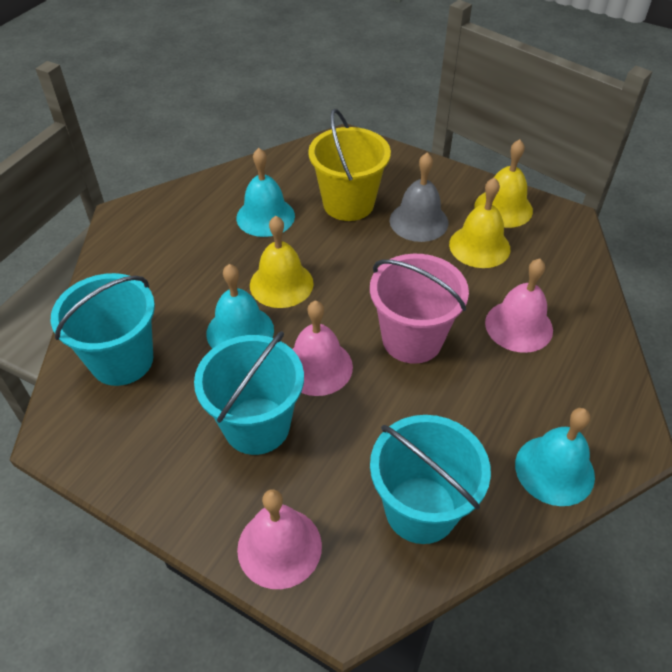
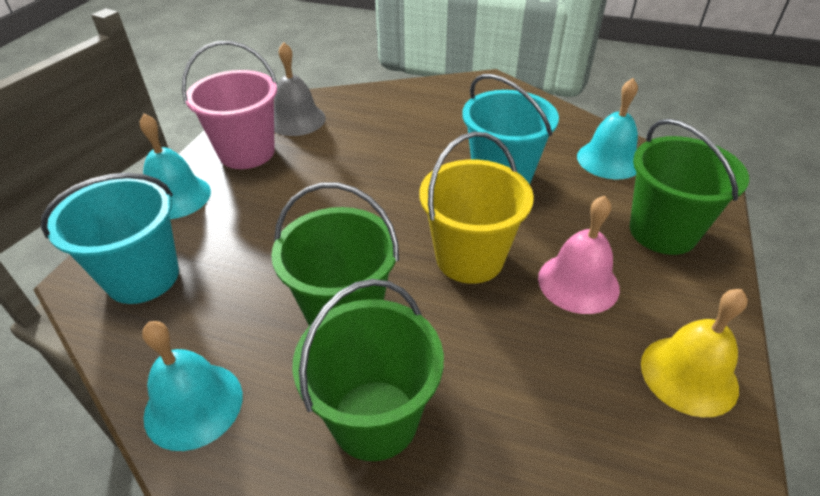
green bucket: 0 -> 3
pink bell: 3 -> 1
turquoise bucket: 3 -> 2
yellow bell: 3 -> 1

